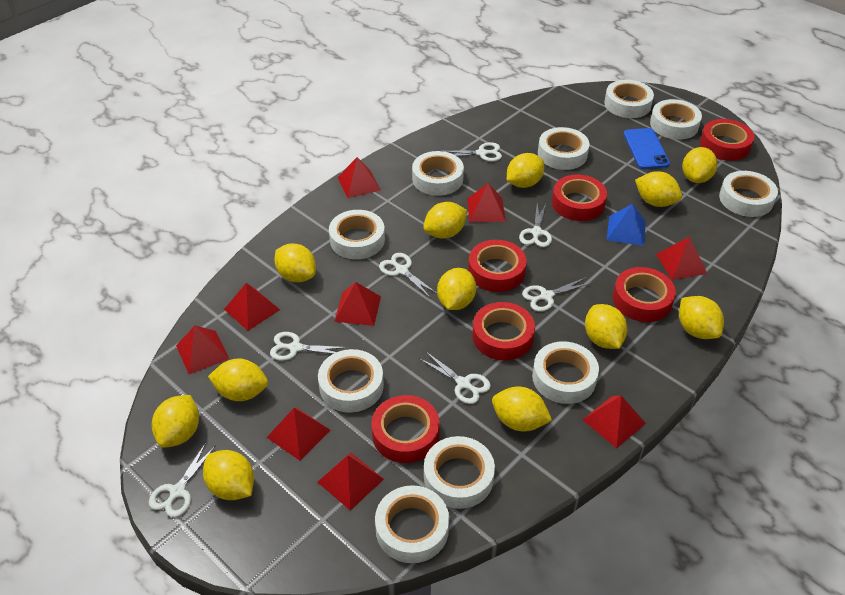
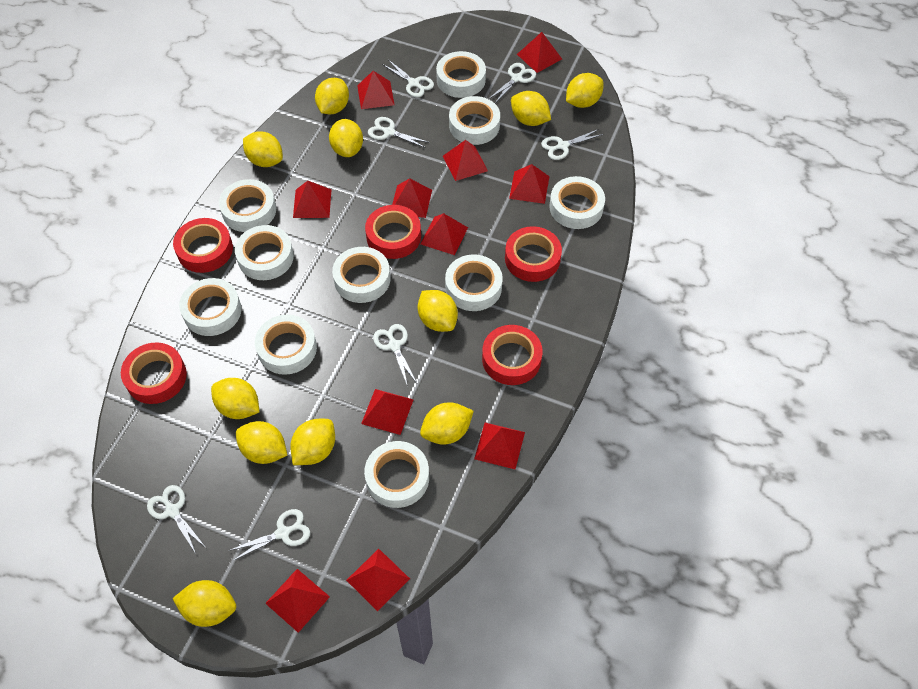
blue phone: 1 -> 0
blue pyramid: 1 -> 0
red pyramid: 9 -> 11
red tape: 6 -> 5
yellow lemon: 12 -> 11

